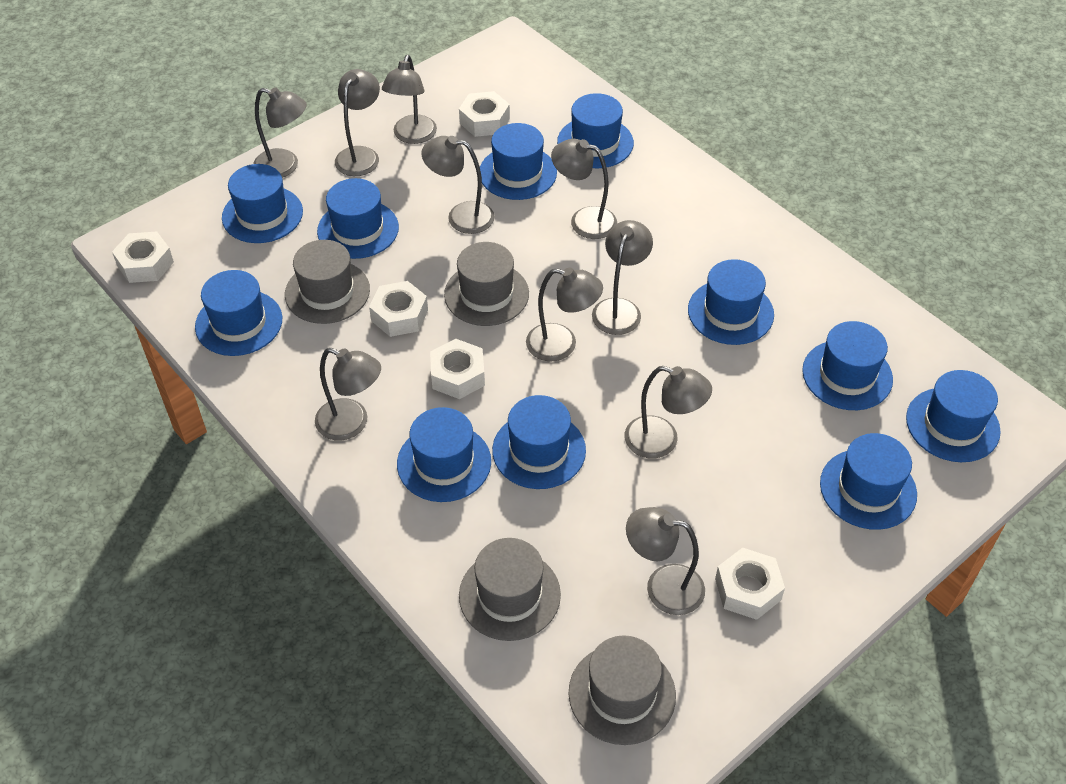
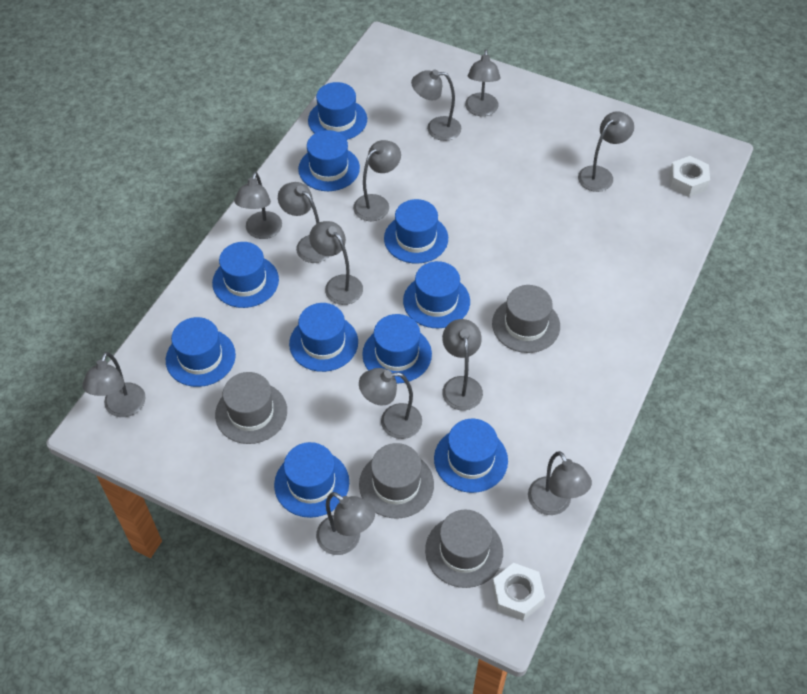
blue hat: 11 -> 10
grey lamp: 10 -> 12
white nut: 5 -> 2

